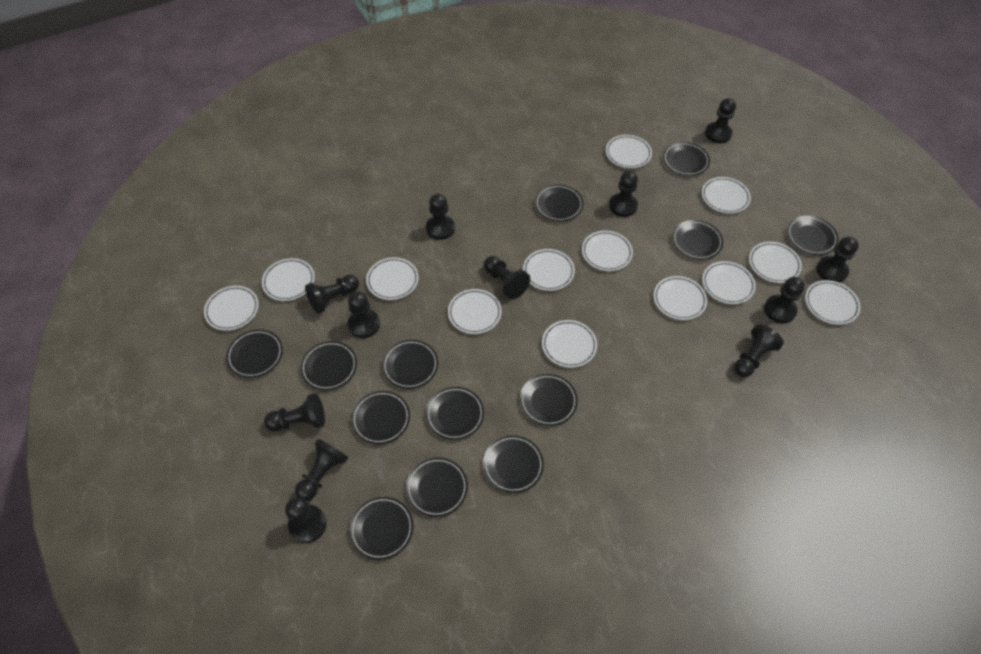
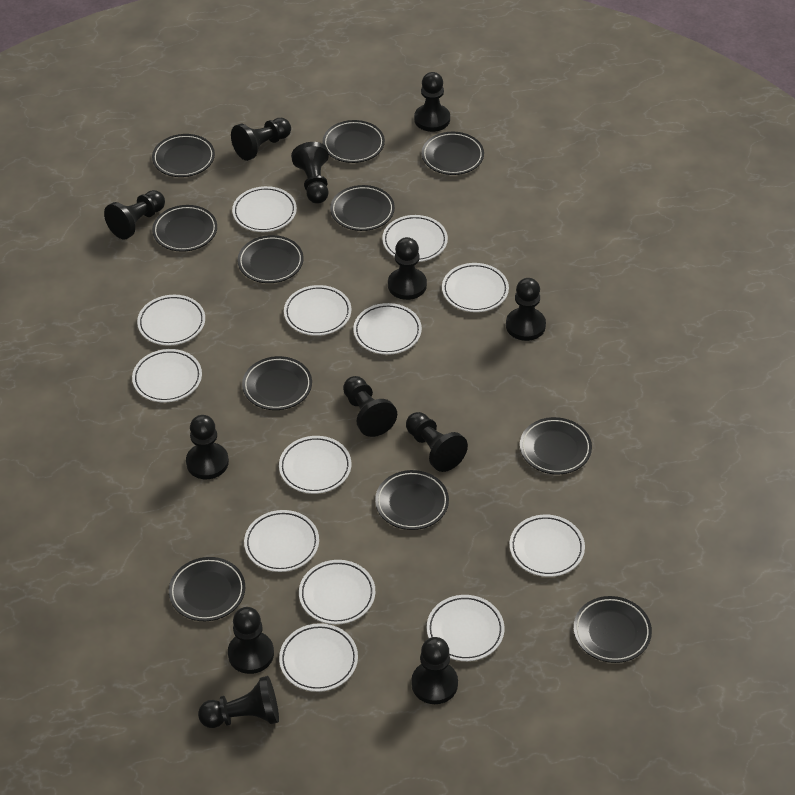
black plate: 13 -> 11

